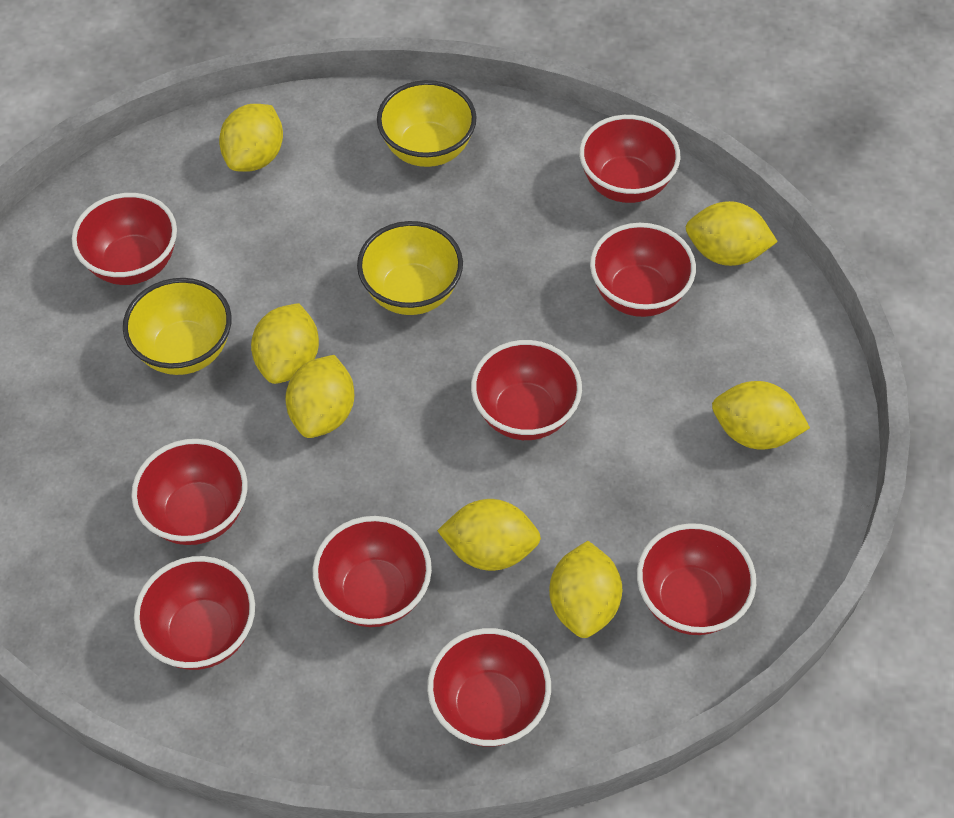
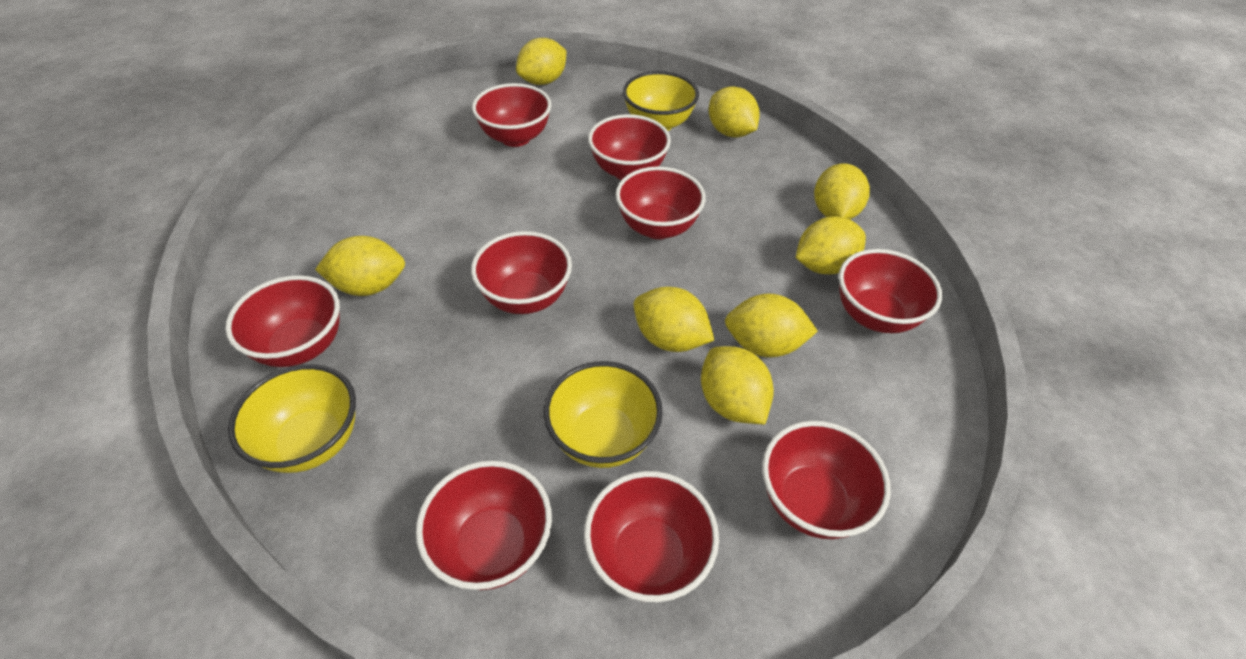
yellow lemon: 7 -> 8

